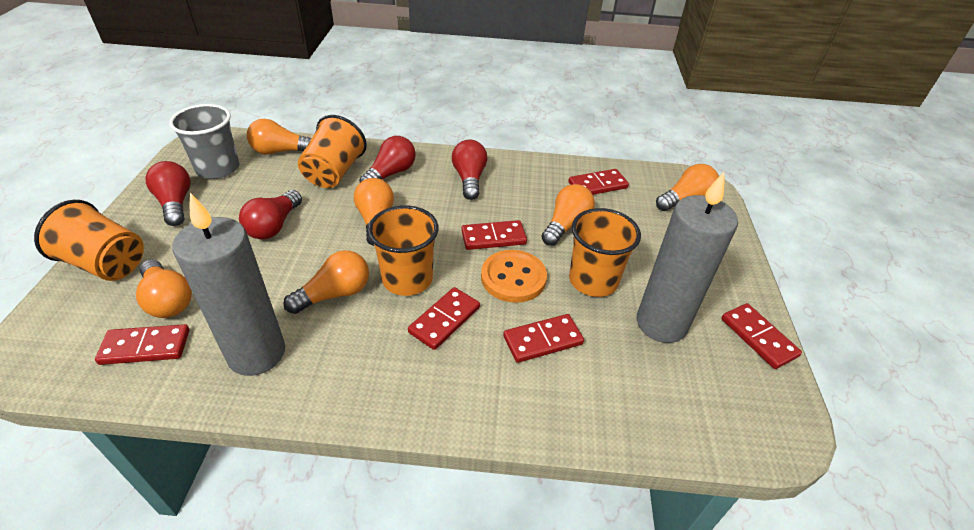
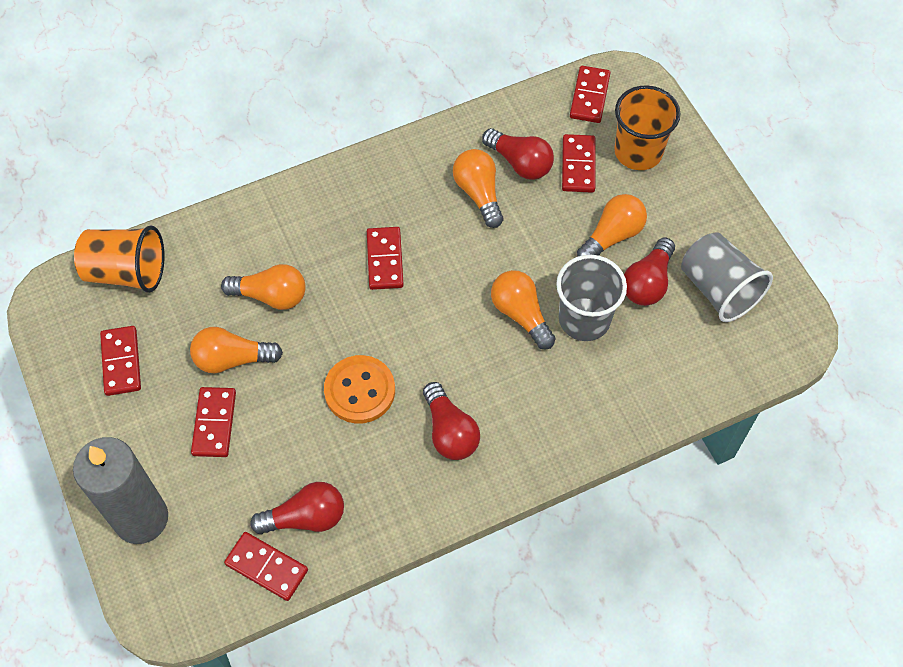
grey candle: 2 -> 1
grey cup: 1 -> 2
orange cup: 4 -> 2
orange light bulb: 6 -> 5

